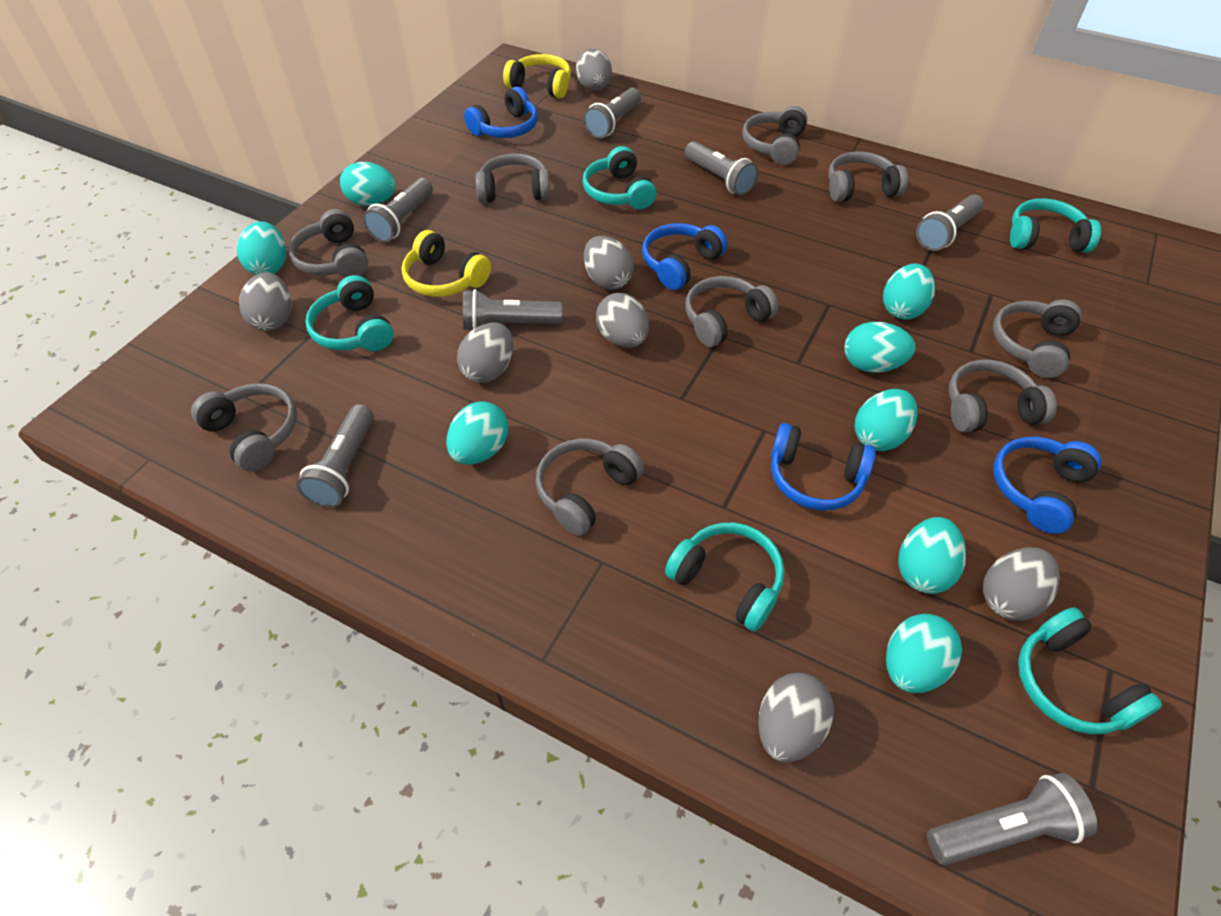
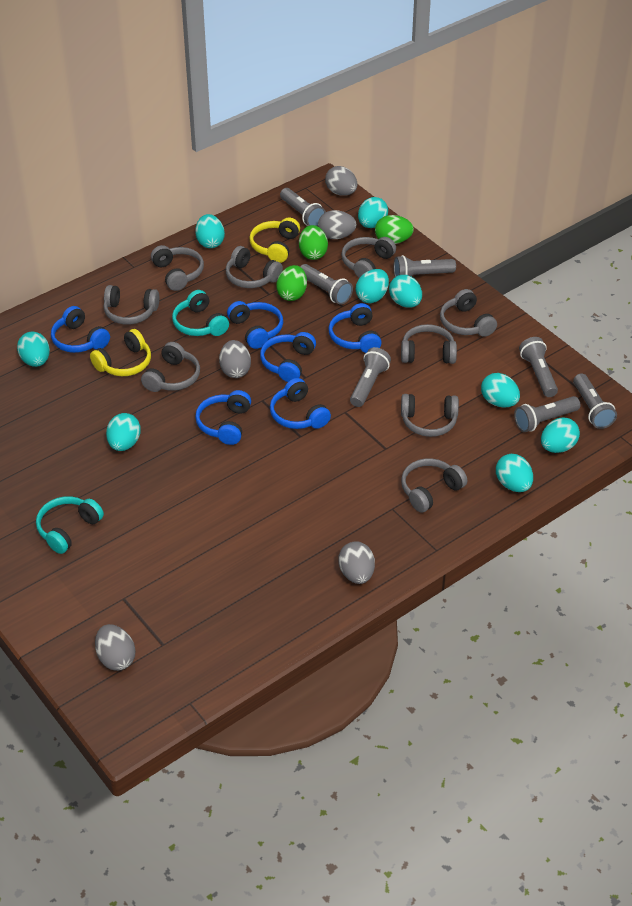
blue headphones: 4 -> 6
green egg: 0 -> 3
grey egg: 7 -> 5
turquoise egg: 8 -> 9
turquoise headphones: 5 -> 2

